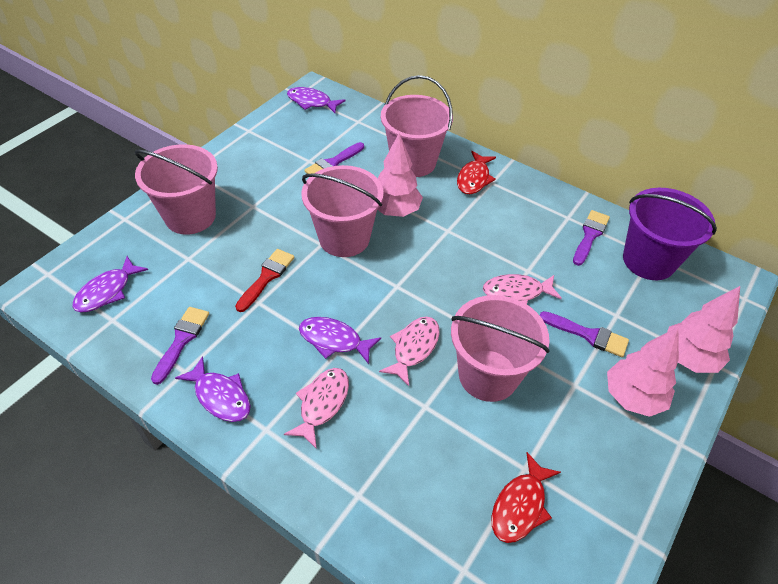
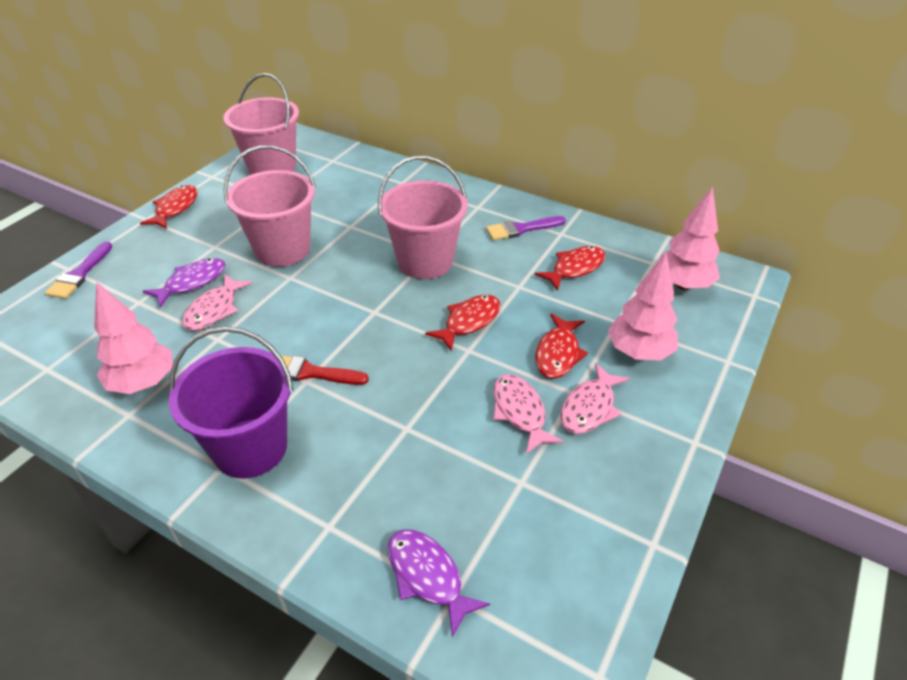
pink bucket: 4 -> 3
purple brush: 4 -> 2
purple fish: 4 -> 2
red fish: 2 -> 4

